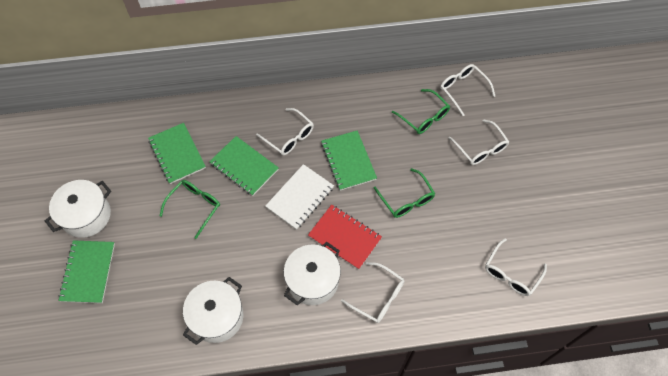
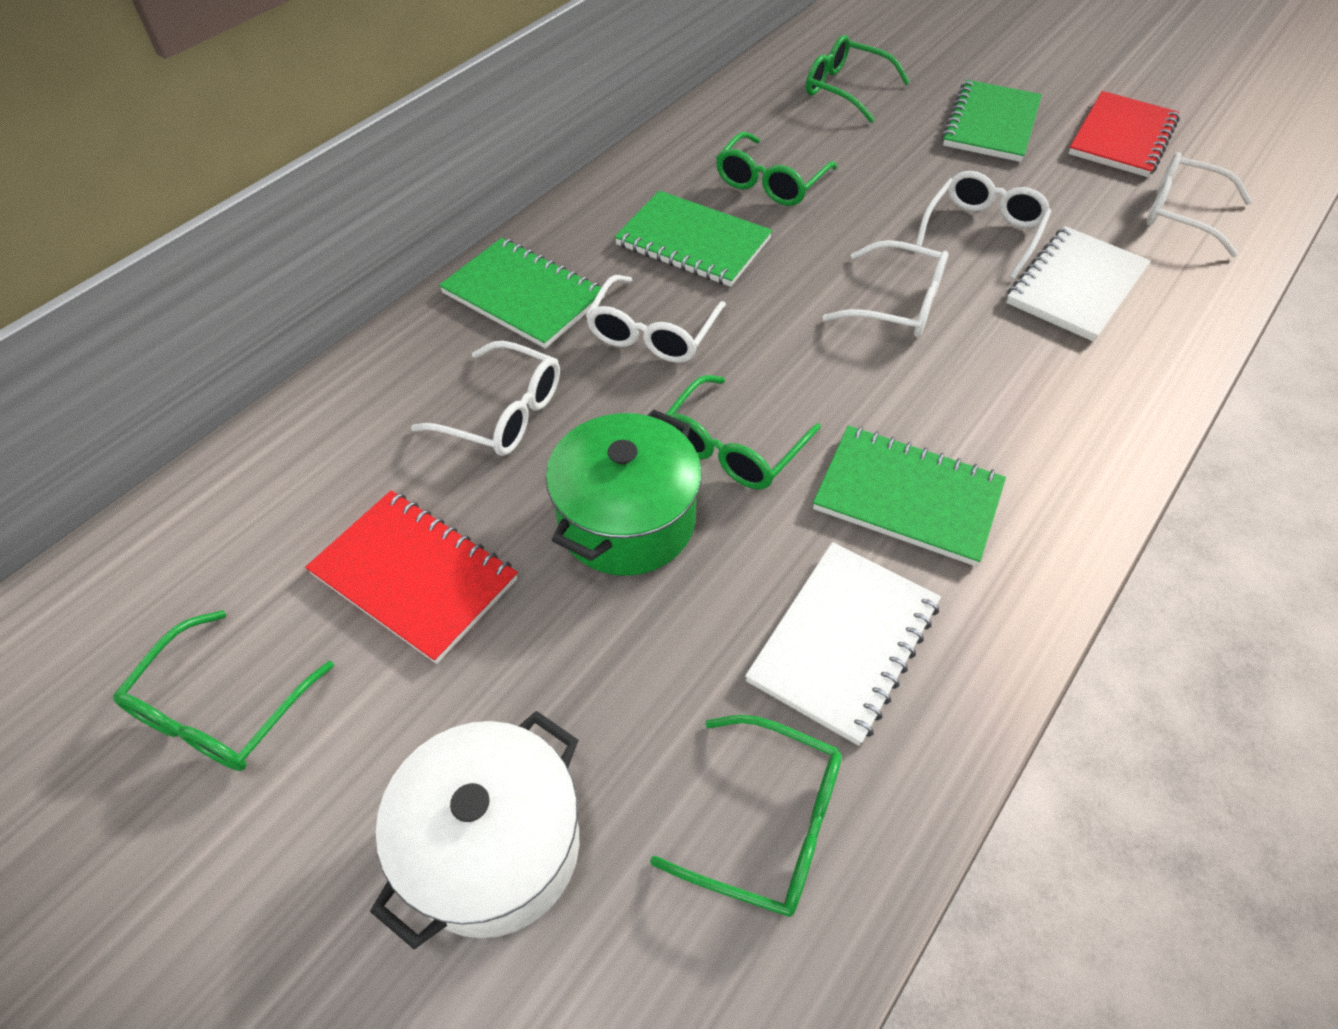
green glasses: 3 -> 5
green pot: 0 -> 1
red notebook: 1 -> 2
white notebook: 1 -> 2
white pot: 3 -> 1

